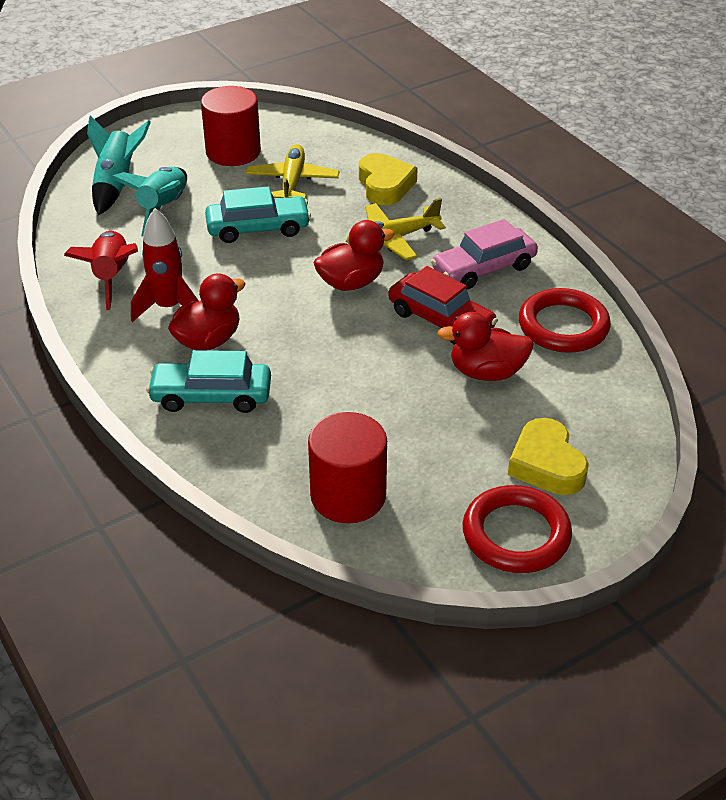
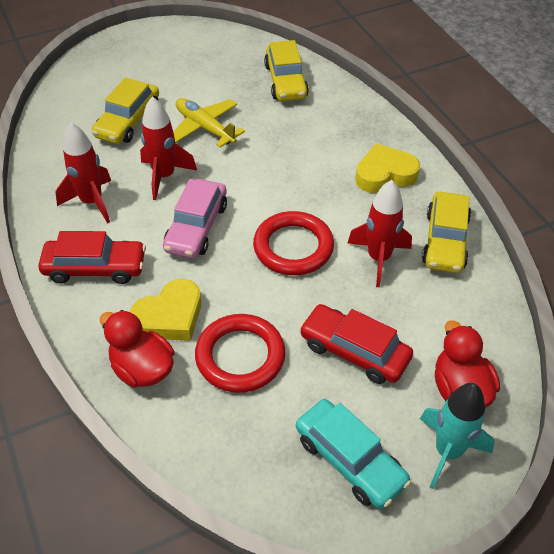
red car: 1 -> 2
red cylinder: 2 -> 0
red duck: 3 -> 2
red rocket: 2 -> 3
turquoise car: 2 -> 1
turquoise rocket: 2 -> 1
yellow car: 0 -> 3
yellow plane: 2 -> 1

